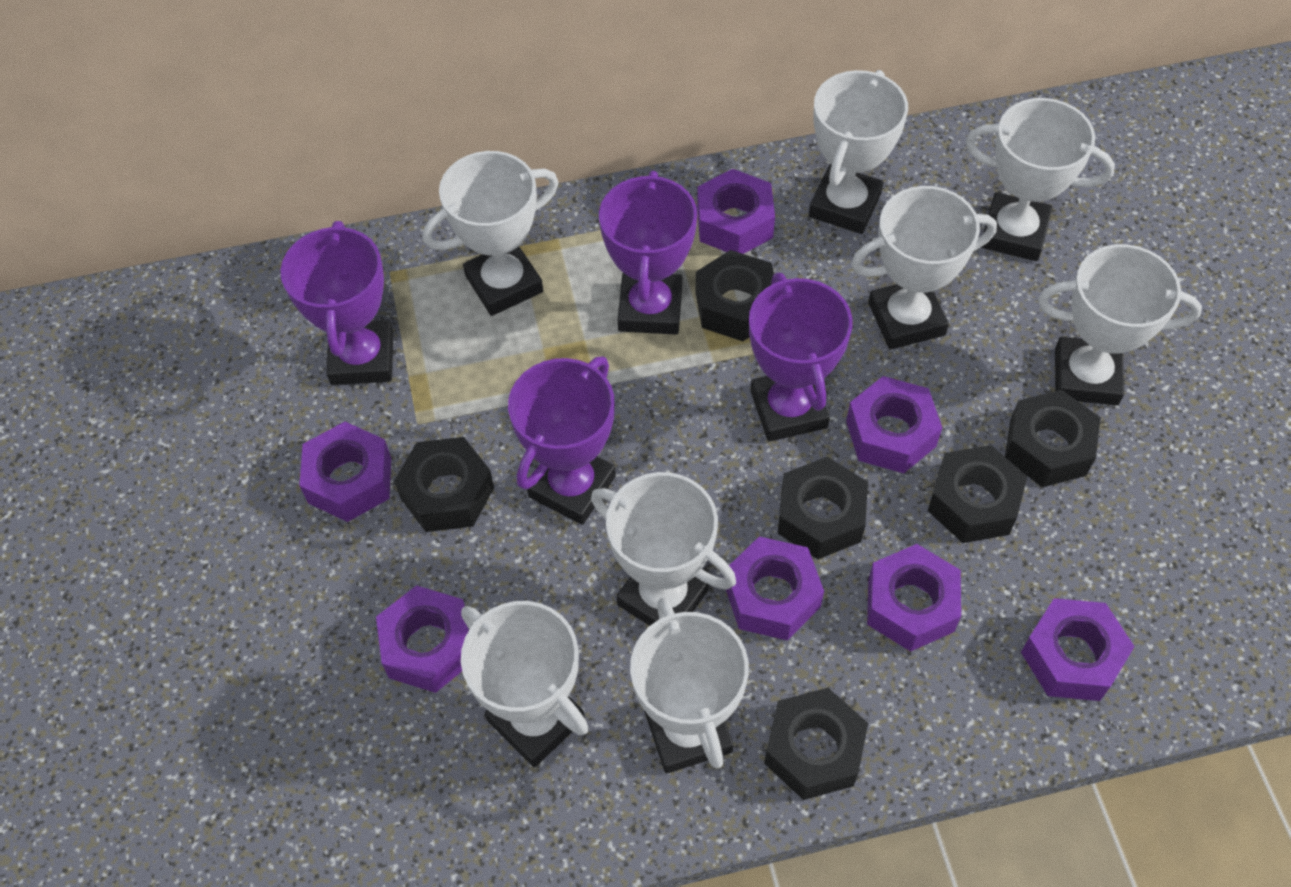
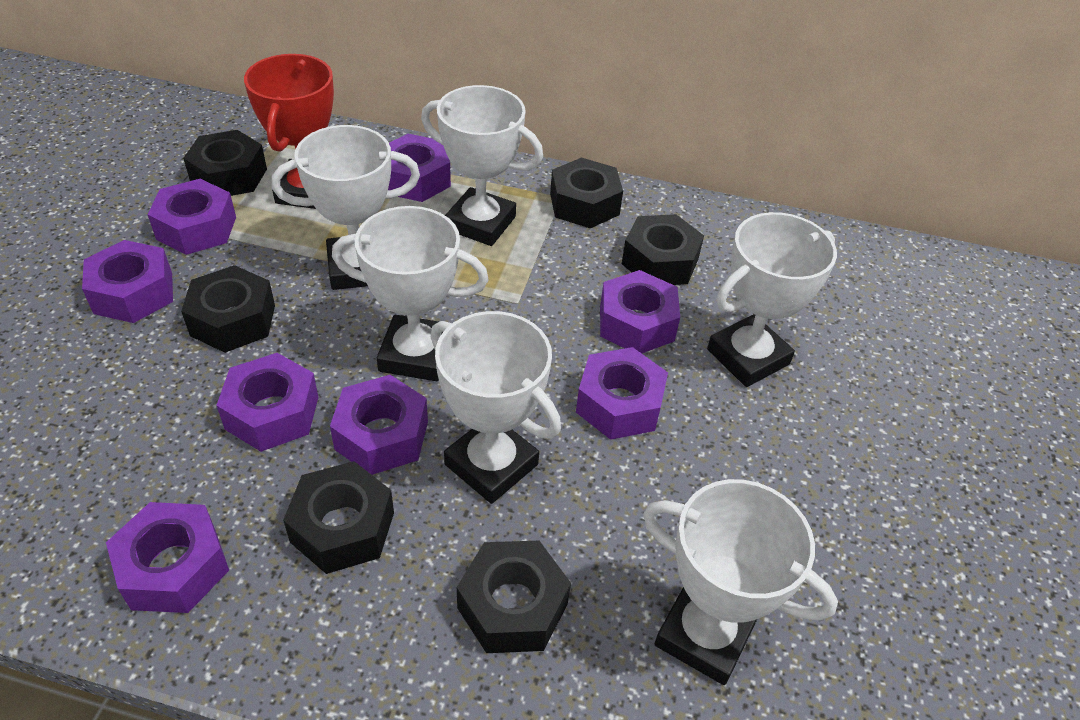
purple nut: 7 -> 8
purple trophy: 4 -> 0
red trophy: 0 -> 1
white trophy: 8 -> 6

